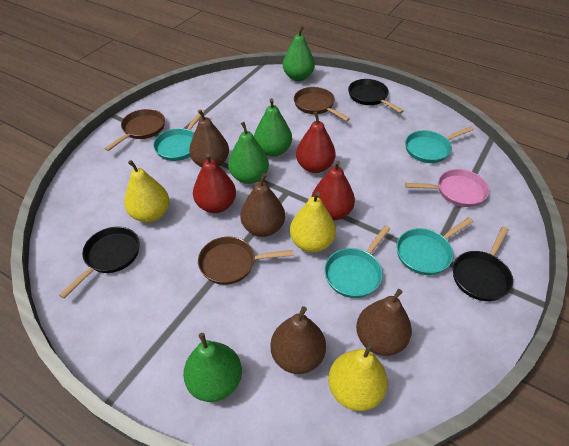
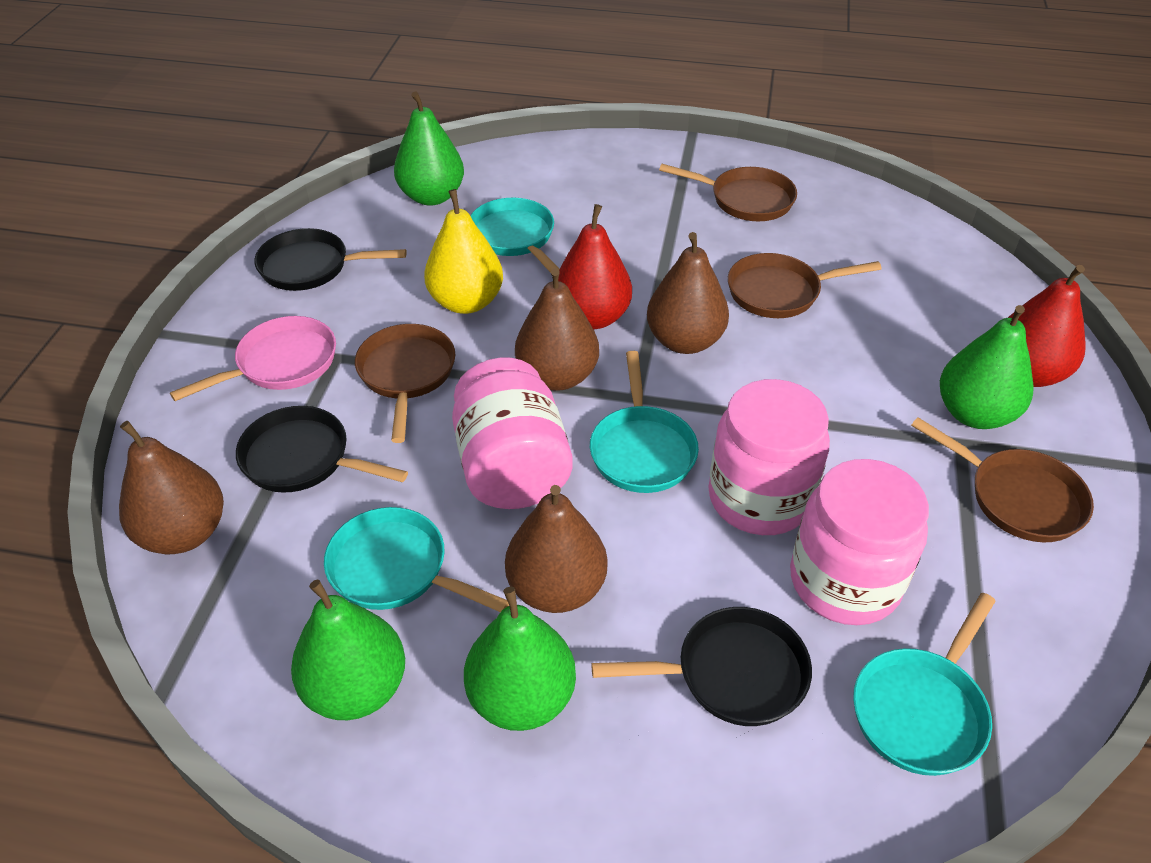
brown pan: 3 -> 4
pink jar: 0 -> 3
red pear: 3 -> 2
yellow pear: 3 -> 1

